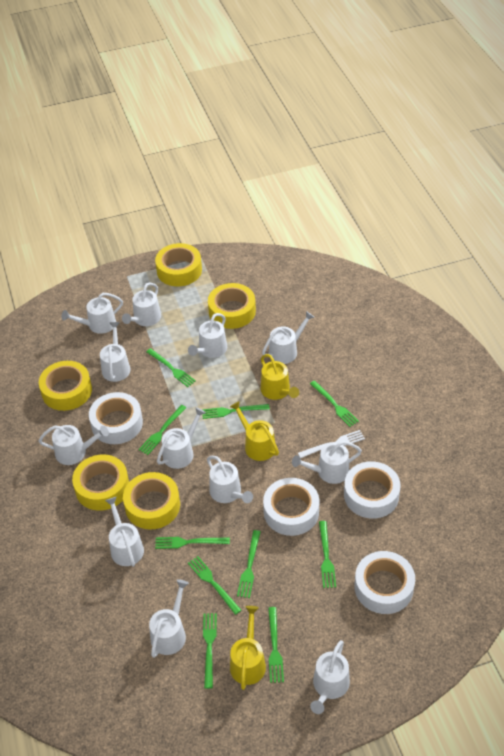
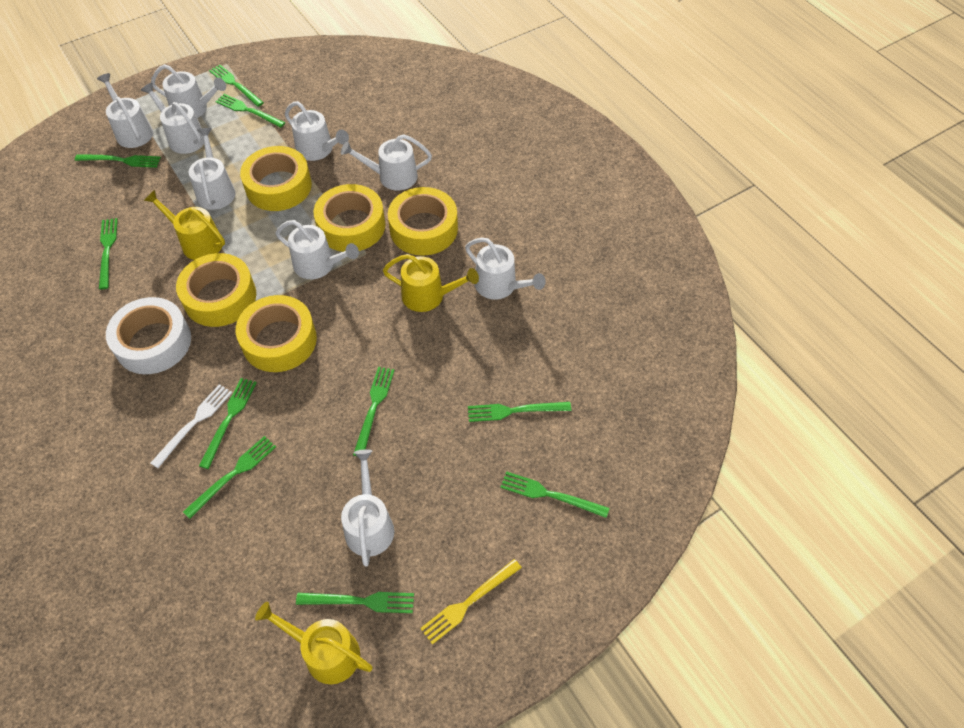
white tape: 4 -> 1
white watering can: 12 -> 9
yellow fork: 0 -> 1

